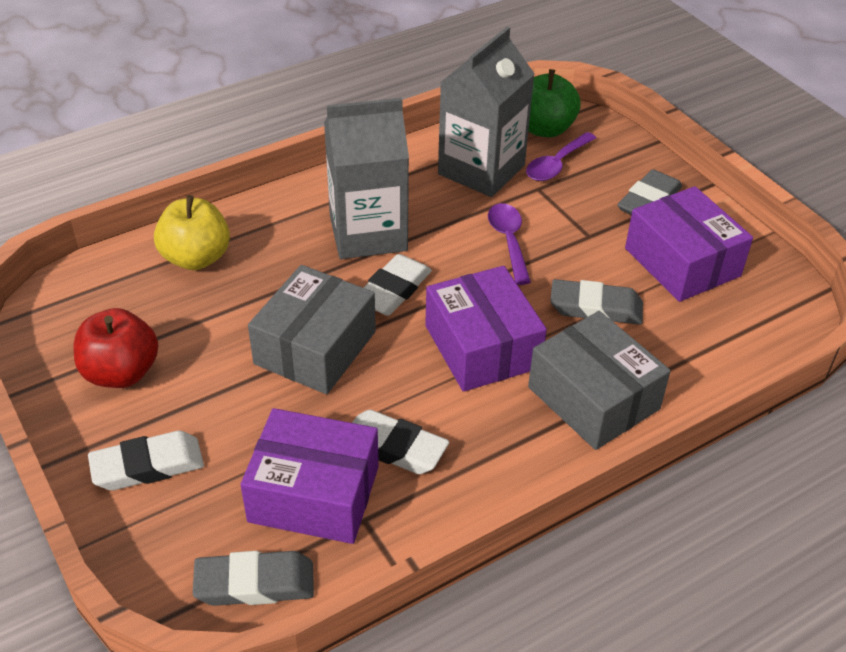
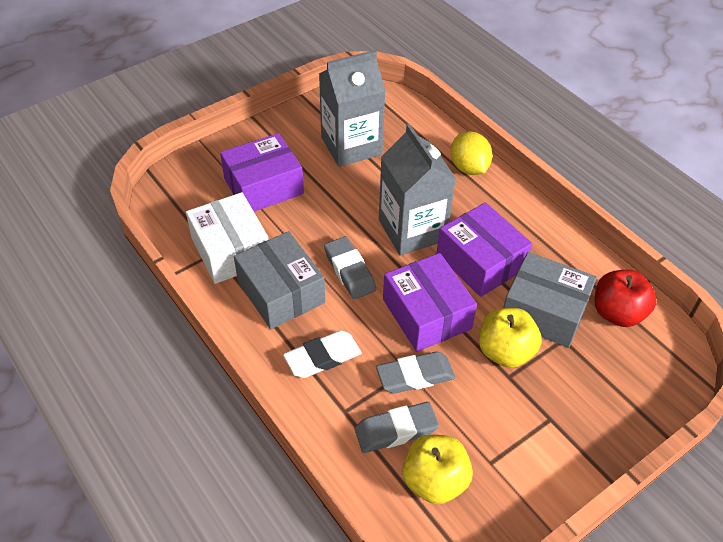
green apple: 1 -> 0
purple spoon: 2 -> 0
white box: 0 -> 1
white eraser: 3 -> 1
yellow apple: 1 -> 2
yellow lemon: 0 -> 1

